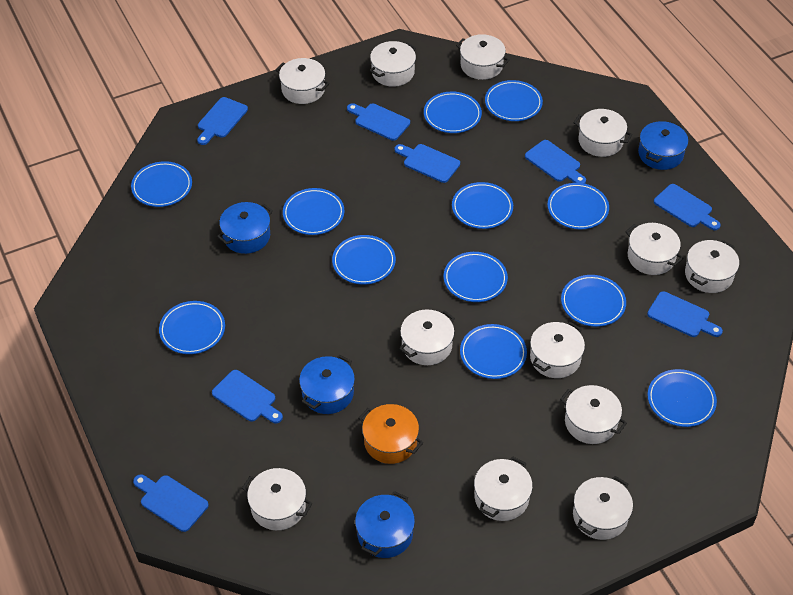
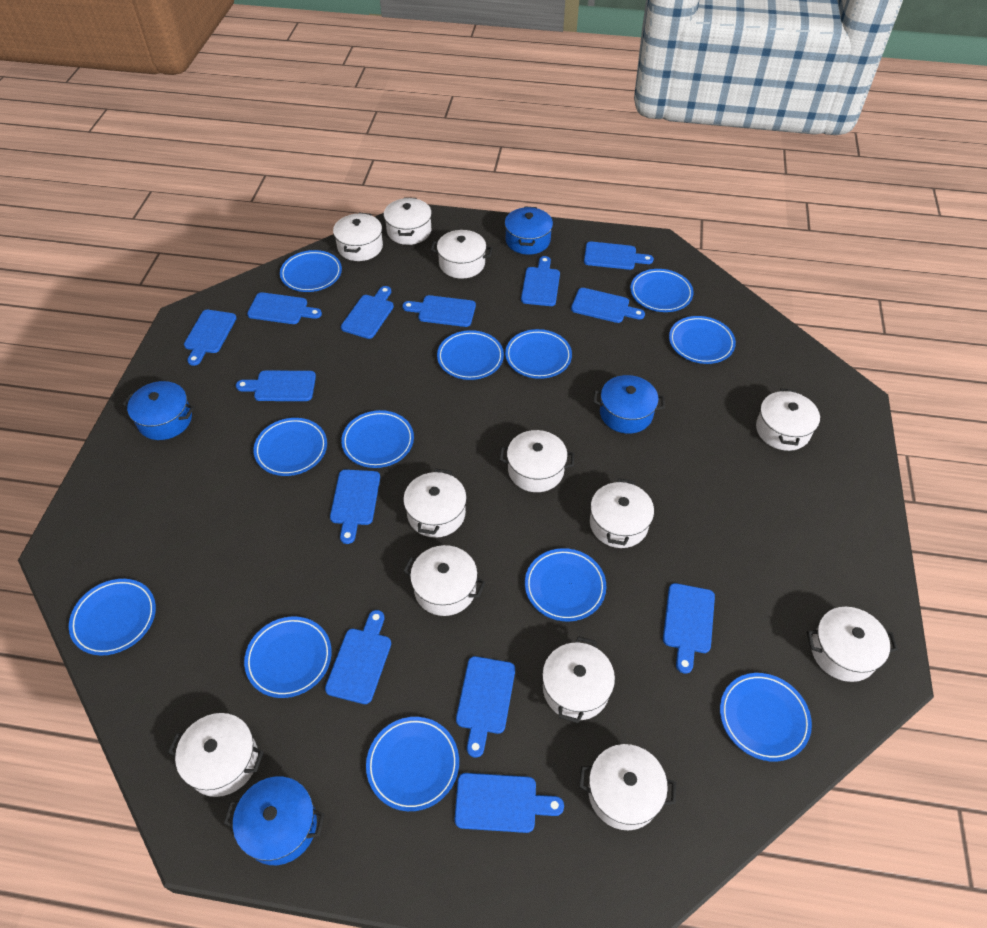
blue cutting board: 8 -> 13
orange pot: 1 -> 0

